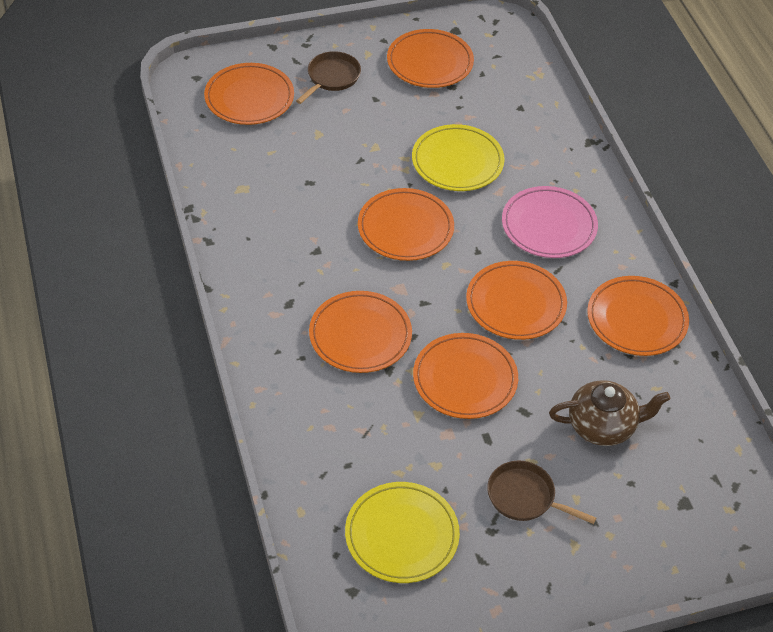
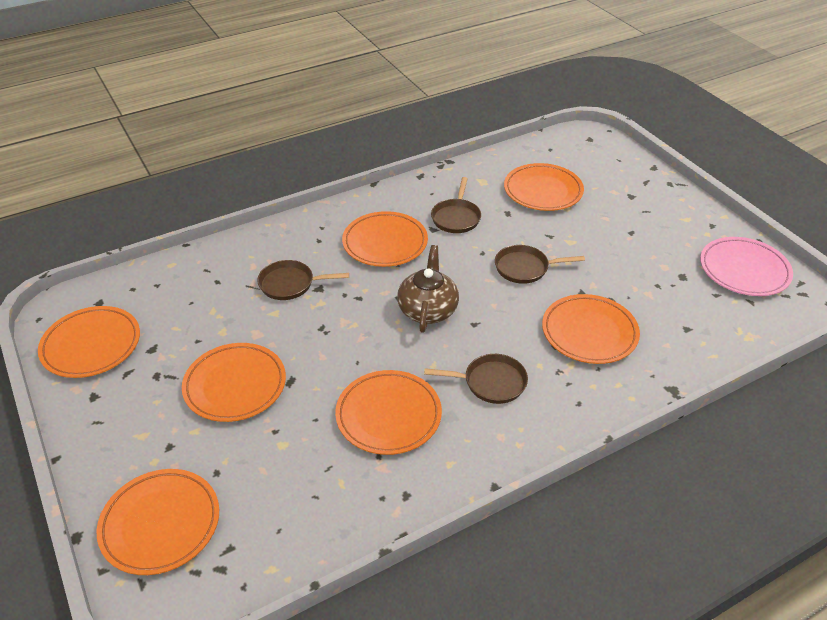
brown pan: 2 -> 4
yellow plate: 2 -> 0

